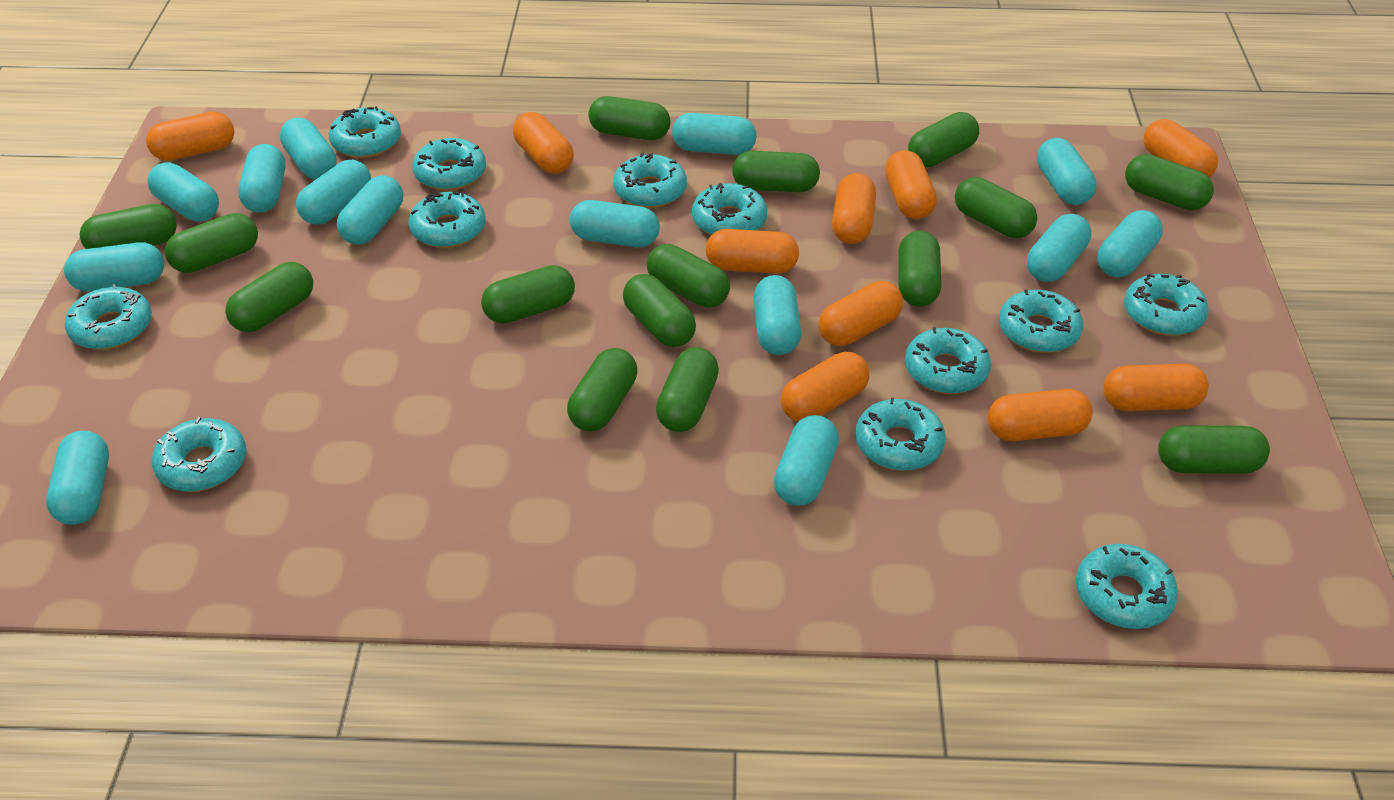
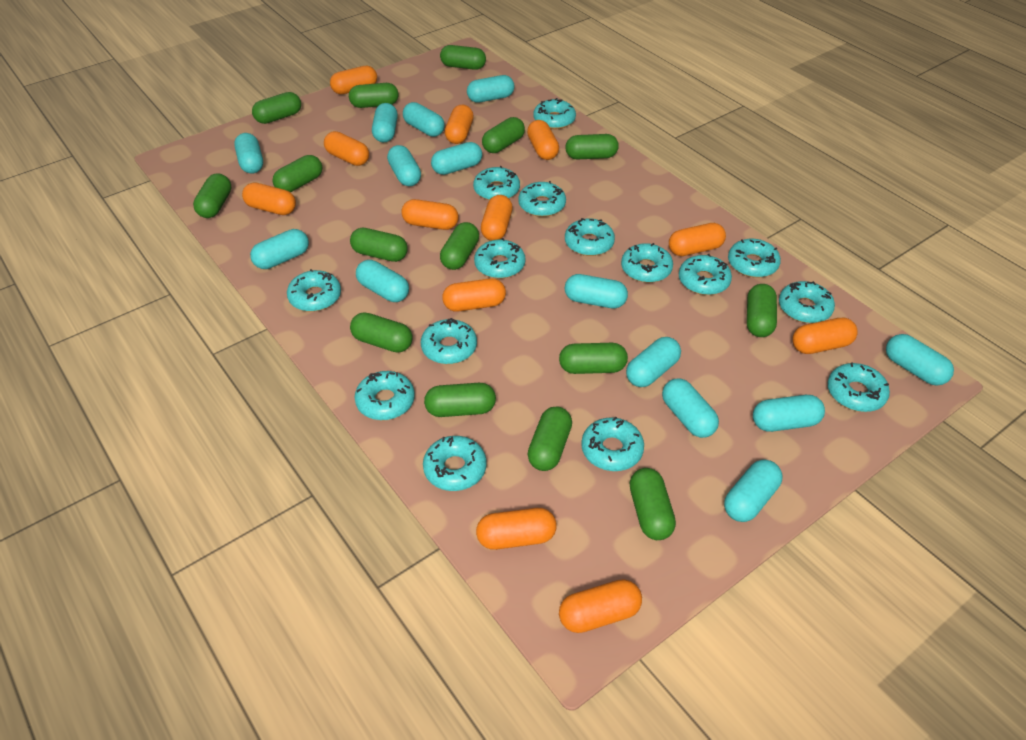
orange capsule: 10 -> 12
turquoise donut: 12 -> 15

